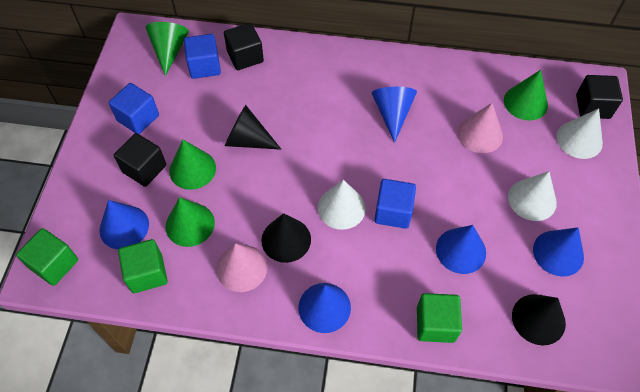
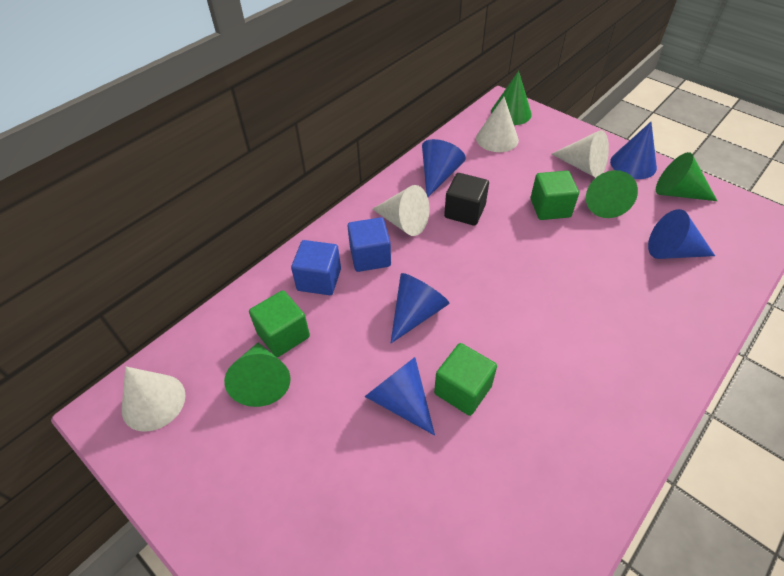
black cone: 3 -> 0
black cube: 3 -> 1
blue cube: 3 -> 2
pink cone: 2 -> 0
white cone: 3 -> 4

